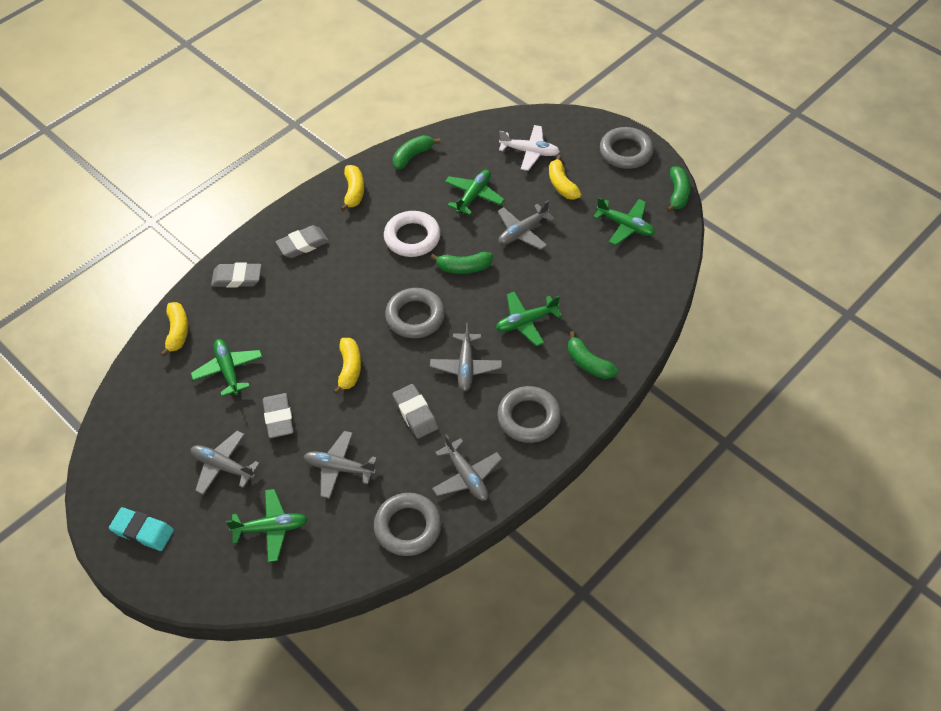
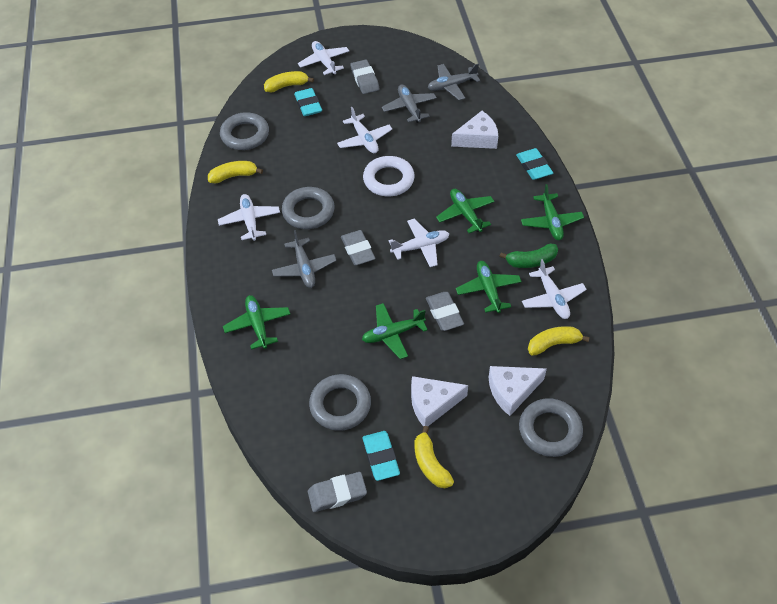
green banana: 4 -> 1
grey plane: 5 -> 3
turquoise eraser: 1 -> 3
white cheese: 0 -> 3
white plane: 1 -> 5

